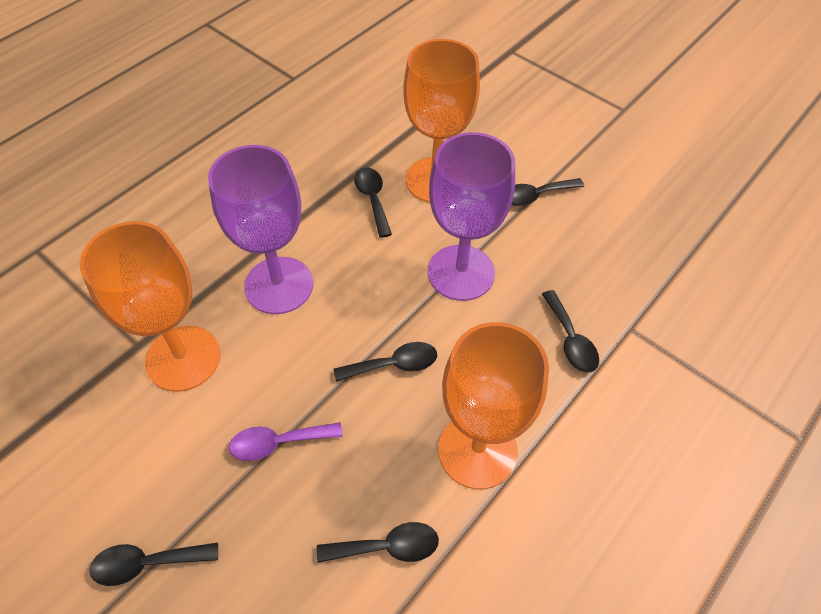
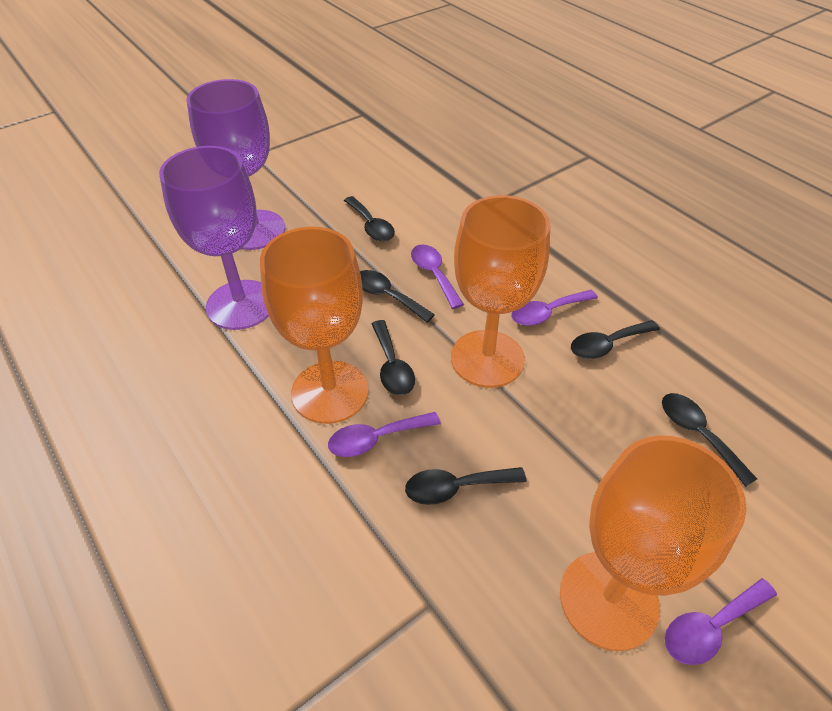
purple spoon: 1 -> 4

